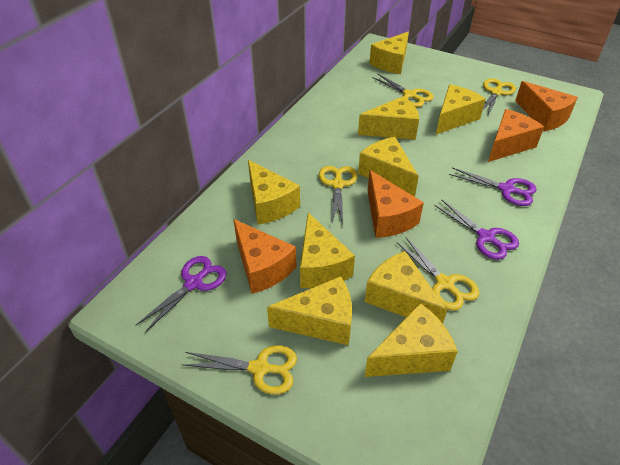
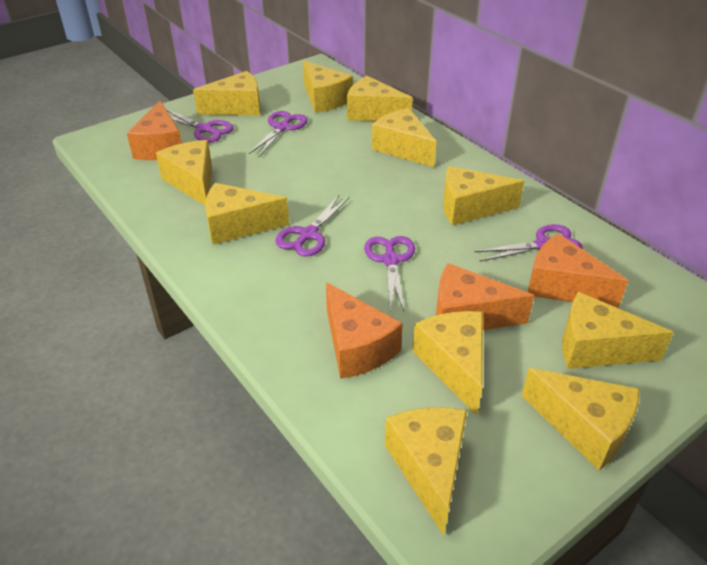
purple scissors: 3 -> 5
yellow cheese: 9 -> 11
yellow scissors: 5 -> 0

